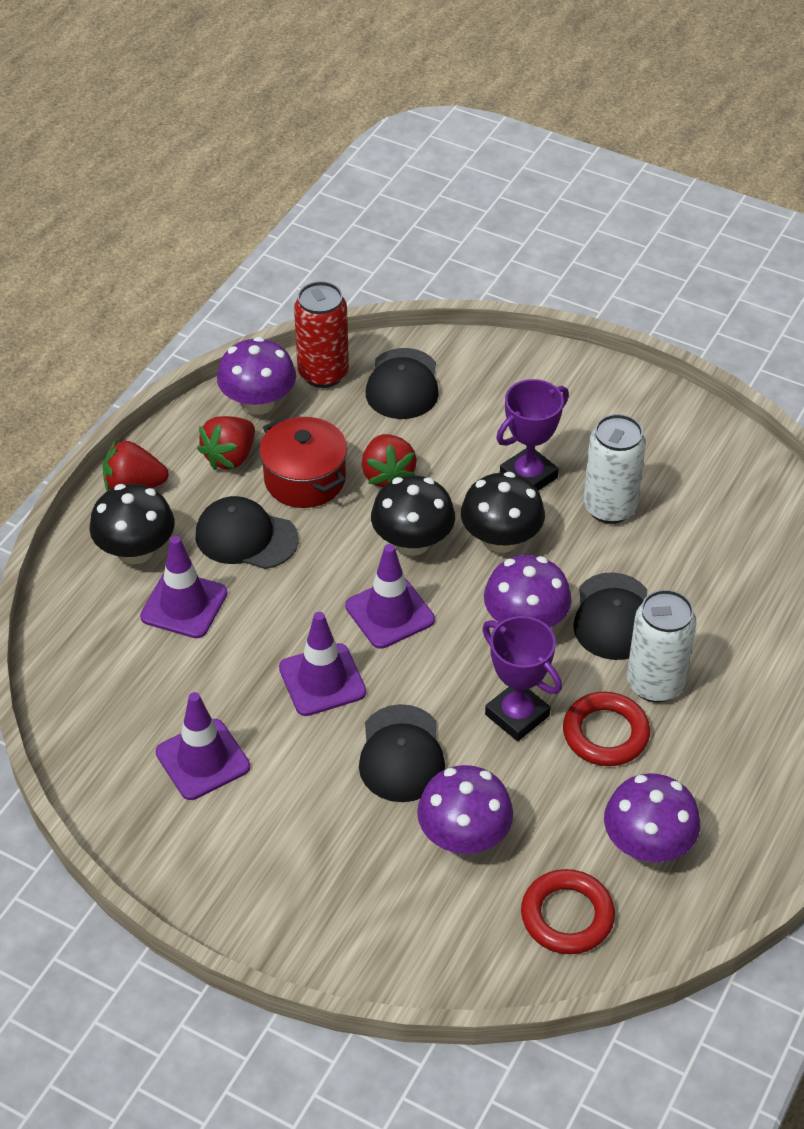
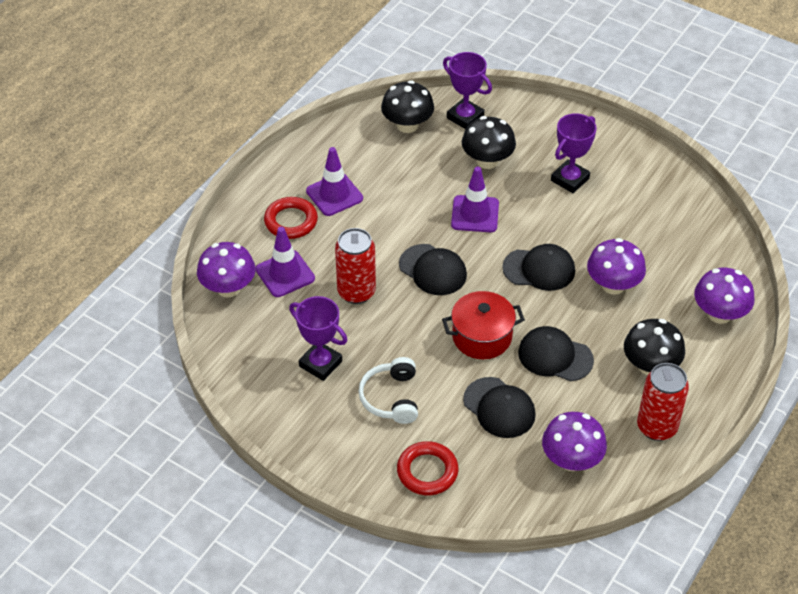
purple traffic cone: 4 -> 3
purple trophy: 2 -> 3
red can: 1 -> 2
red strawberry: 3 -> 0
white can: 2 -> 0
white headphones: 0 -> 1

